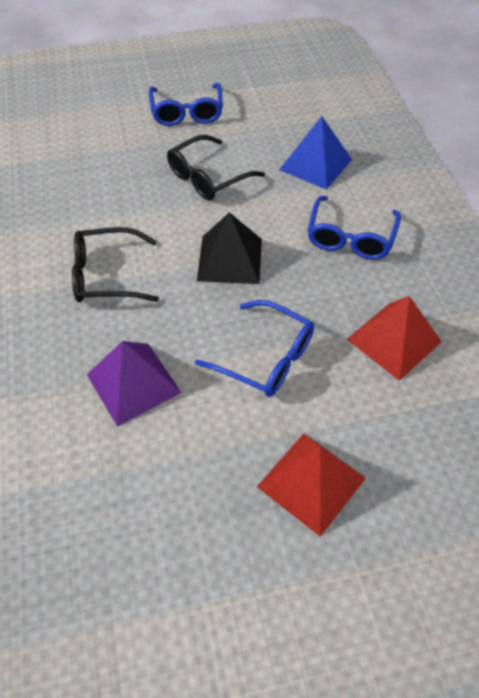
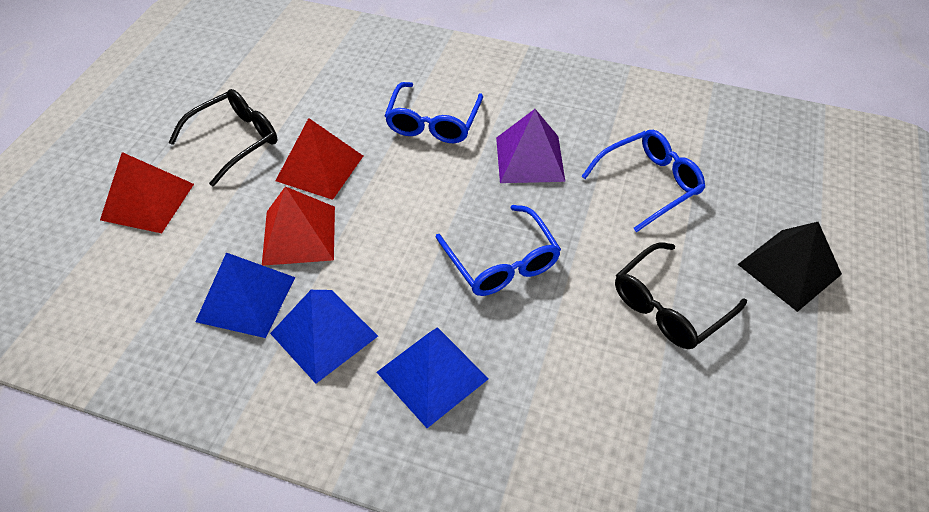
blue pyramid: 1 -> 3
red pyramid: 2 -> 3

